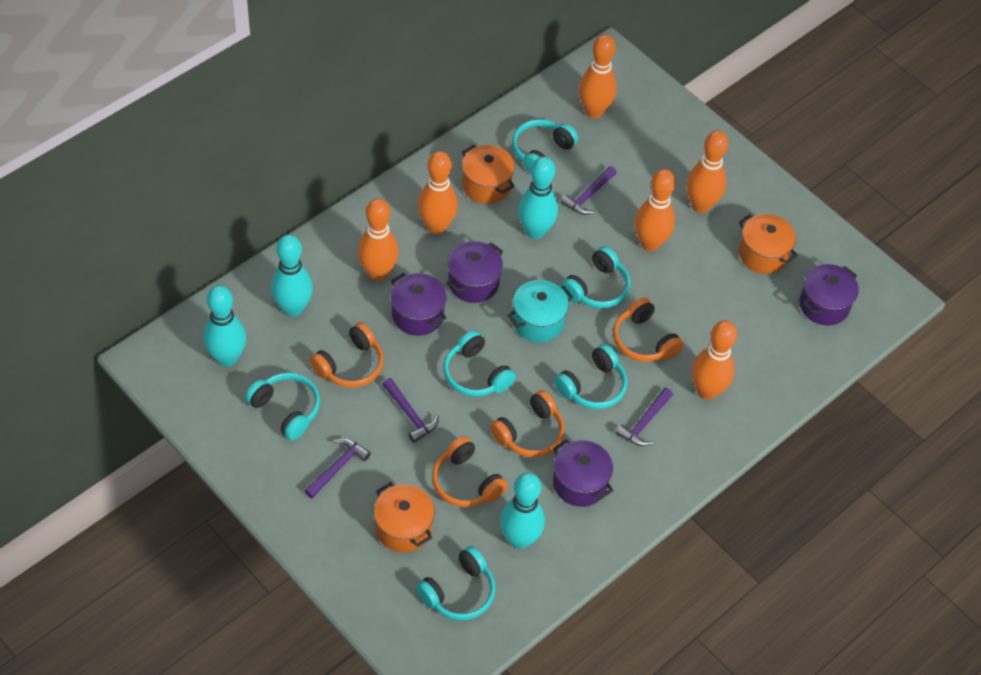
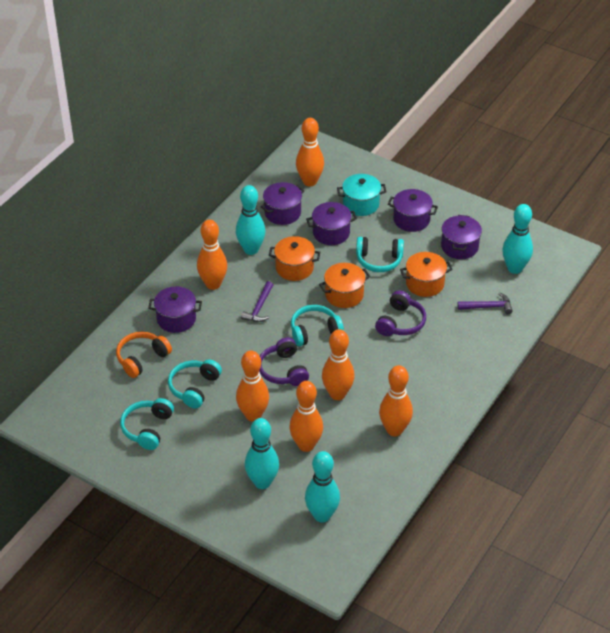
orange headphones: 4 -> 1
purple hammer: 4 -> 2
purple headphones: 0 -> 2
purple pot: 4 -> 5
turquoise headphones: 6 -> 4

